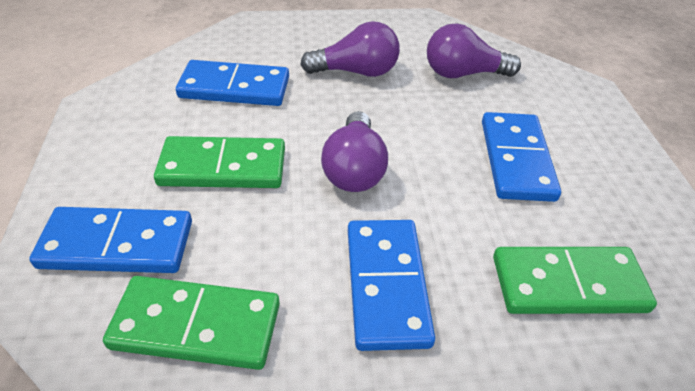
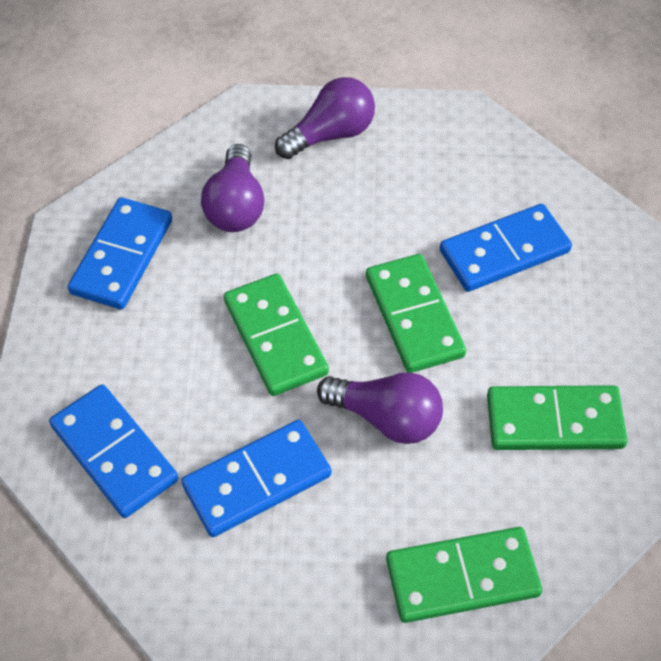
green domino: 3 -> 4

